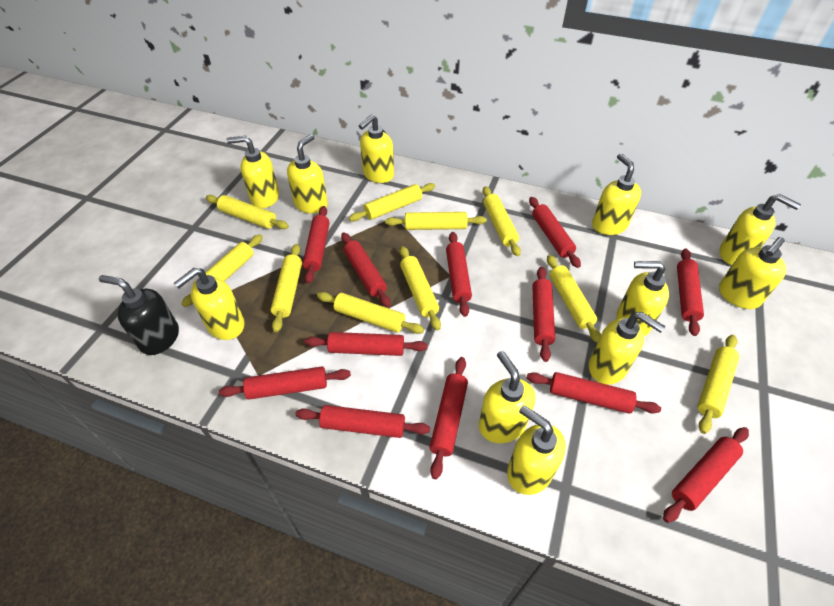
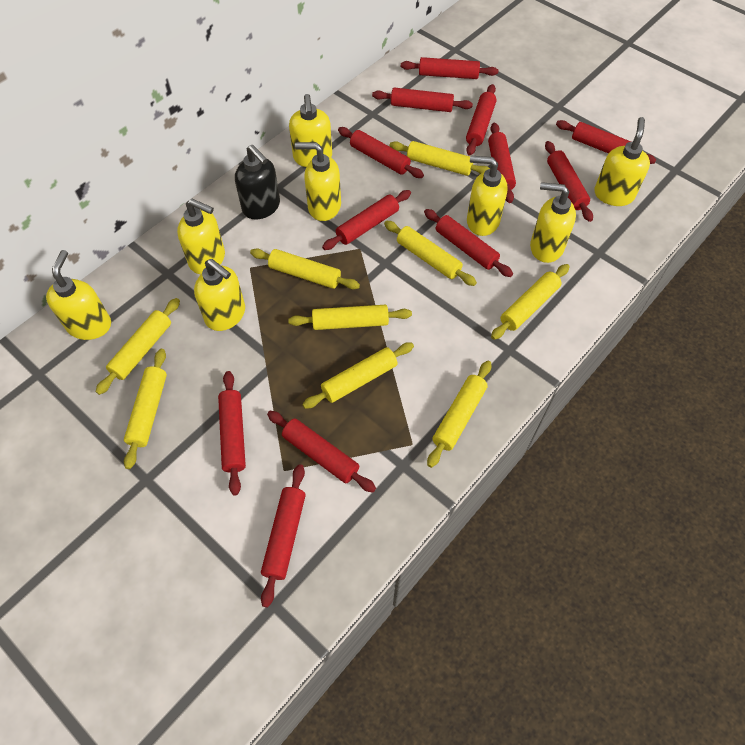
yellow rolling pin: 10 -> 9
yellow soap dispenser: 11 -> 8

